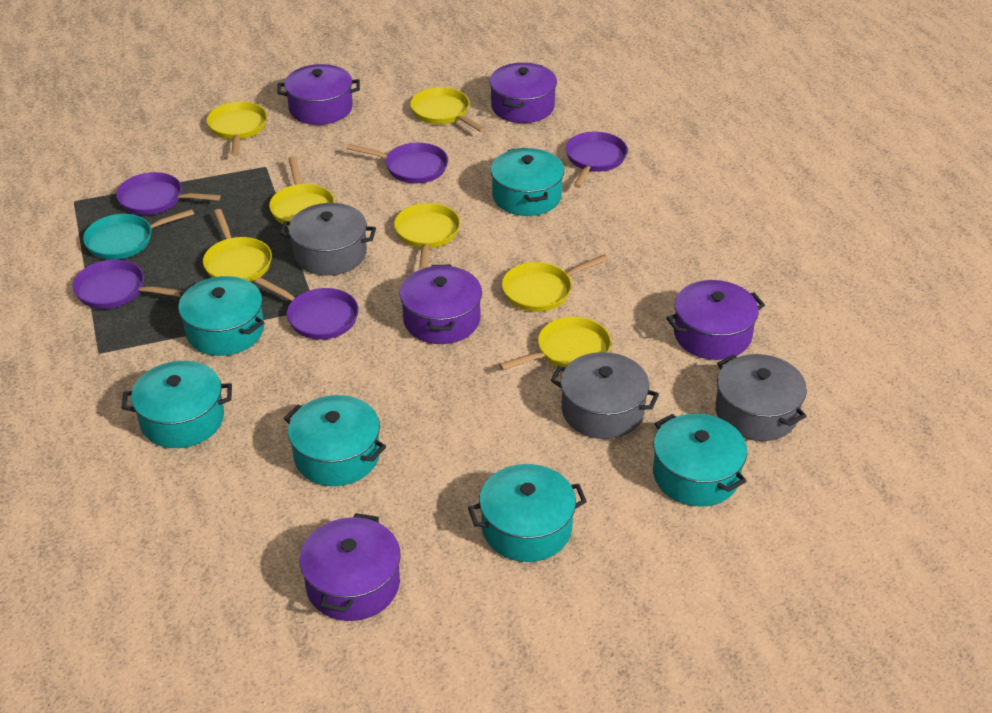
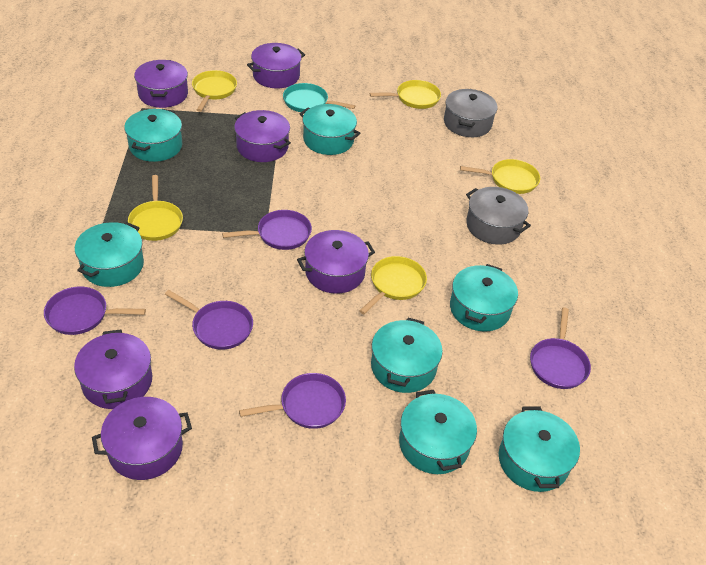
grey pot: 3 -> 2
purple pot: 5 -> 6
turquoise pot: 6 -> 7
yellow pan: 7 -> 5

